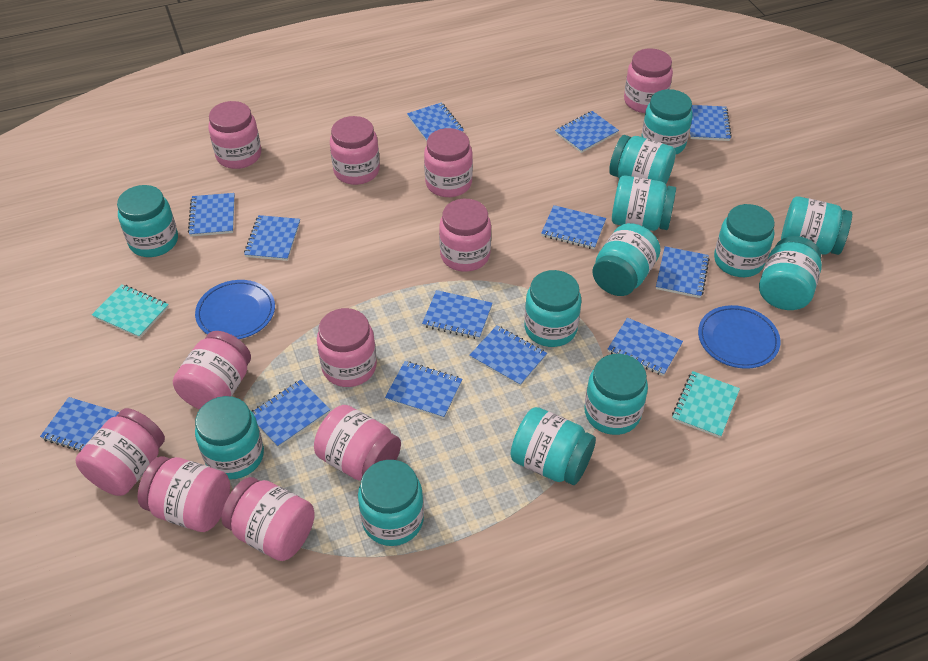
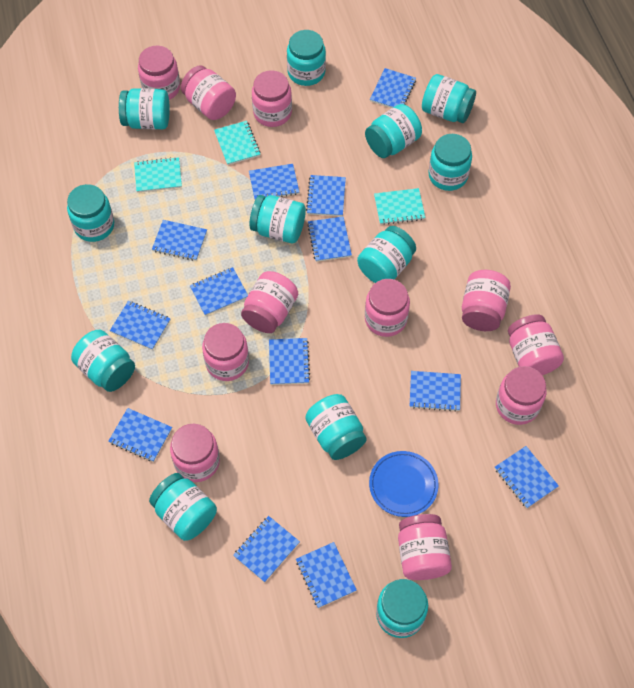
blue plate: 2 -> 1
turquoise jar: 13 -> 12
turquoise notebook: 2 -> 3

